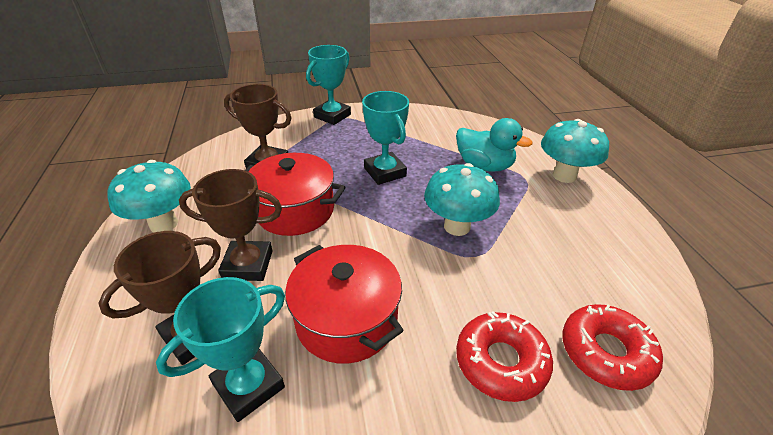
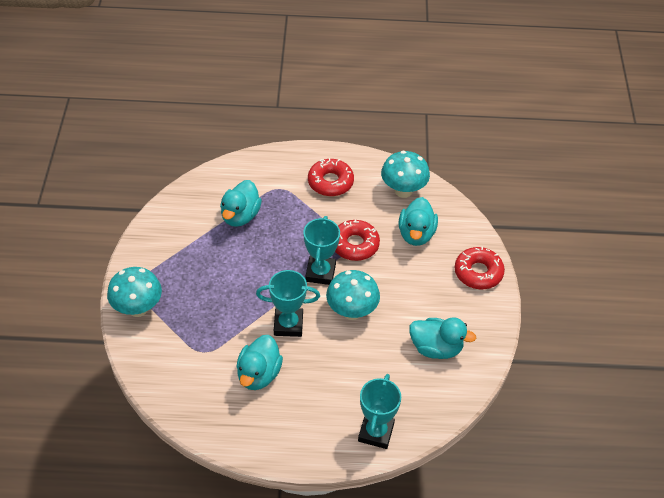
brown trophy: 3 -> 0
red donut: 2 -> 3
red pot: 2 -> 0
turquoise duck: 1 -> 4

